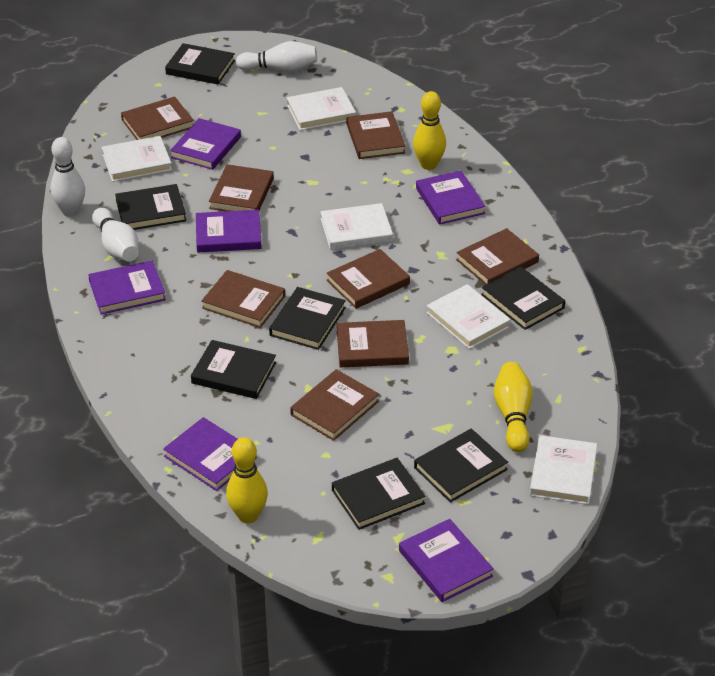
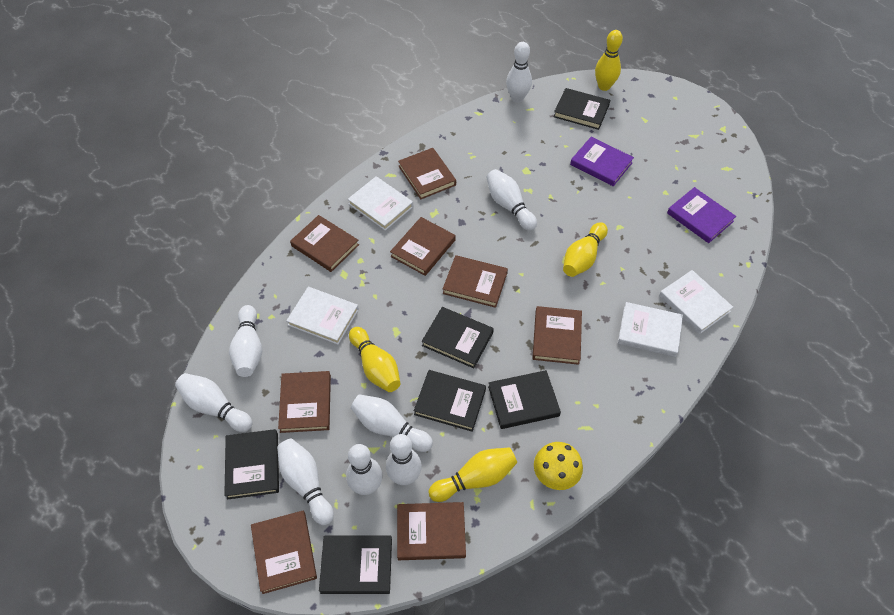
black book: 7 -> 6
purple book: 6 -> 2
white book: 5 -> 4
white bowling pin: 3 -> 8
yellow bowling pin: 3 -> 4
yellow mushroom: 0 -> 1

